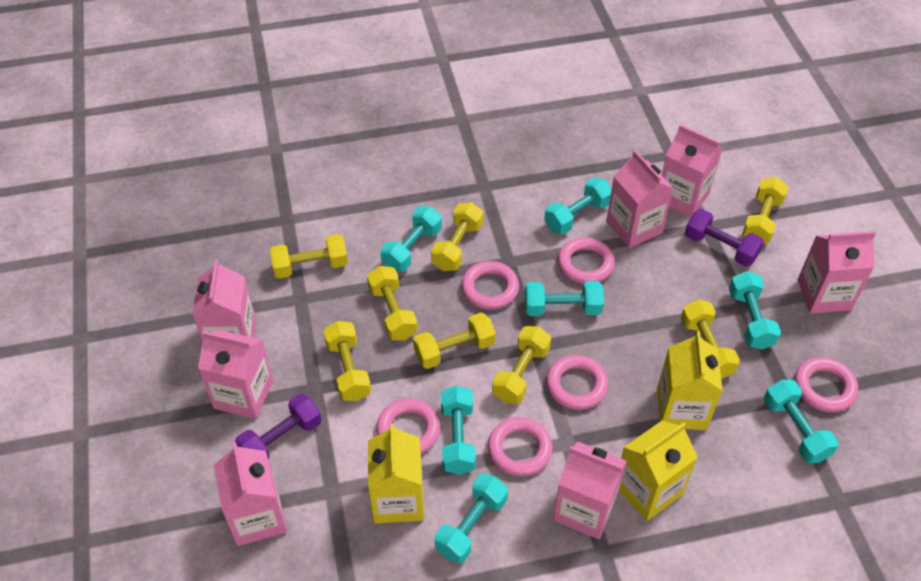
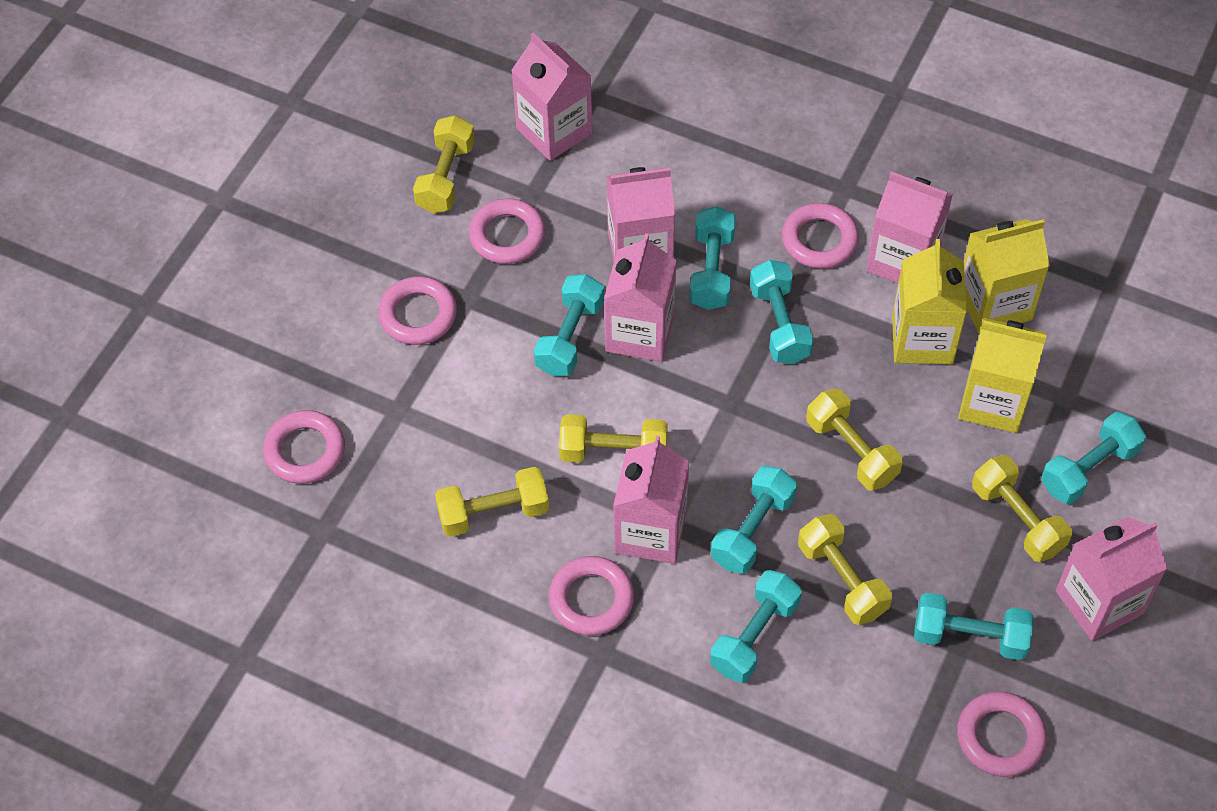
pink carton: 7 -> 6
purple dumbbell: 2 -> 0
yellow dumbbell: 8 -> 6

